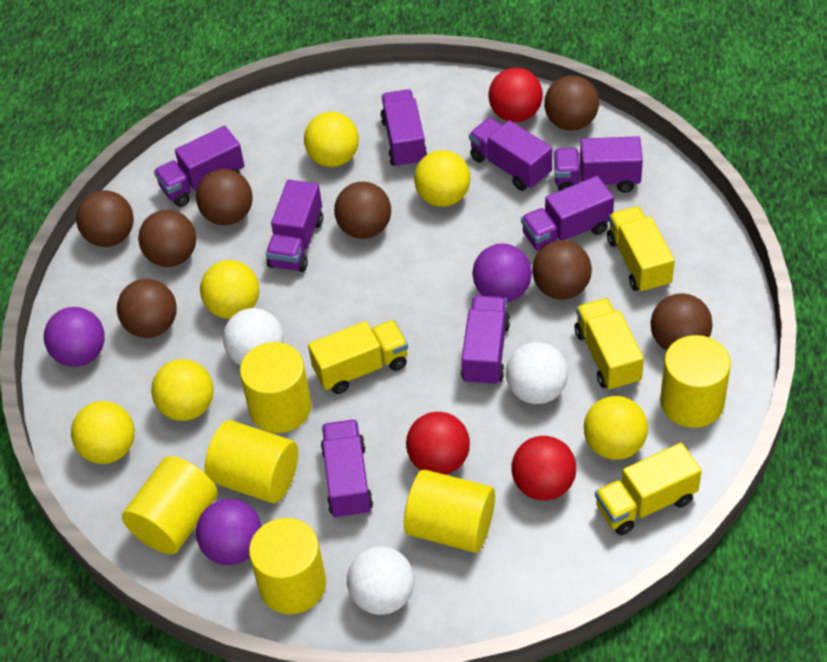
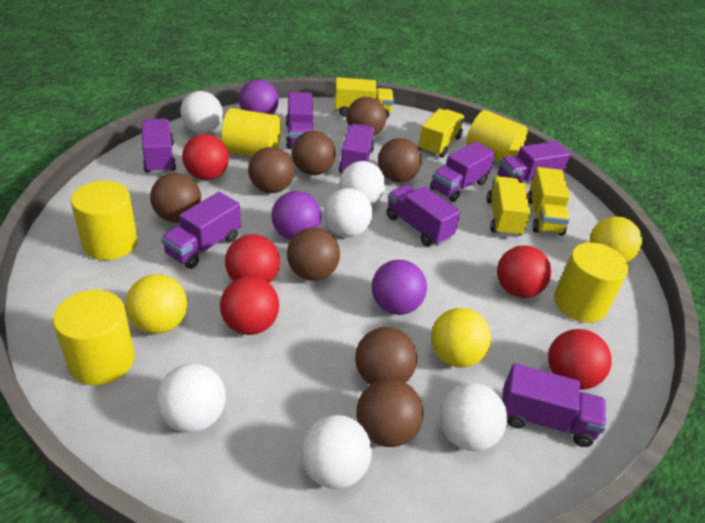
red ball: 3 -> 5
white ball: 3 -> 6
yellow ball: 6 -> 3
yellow cylinder: 6 -> 5

